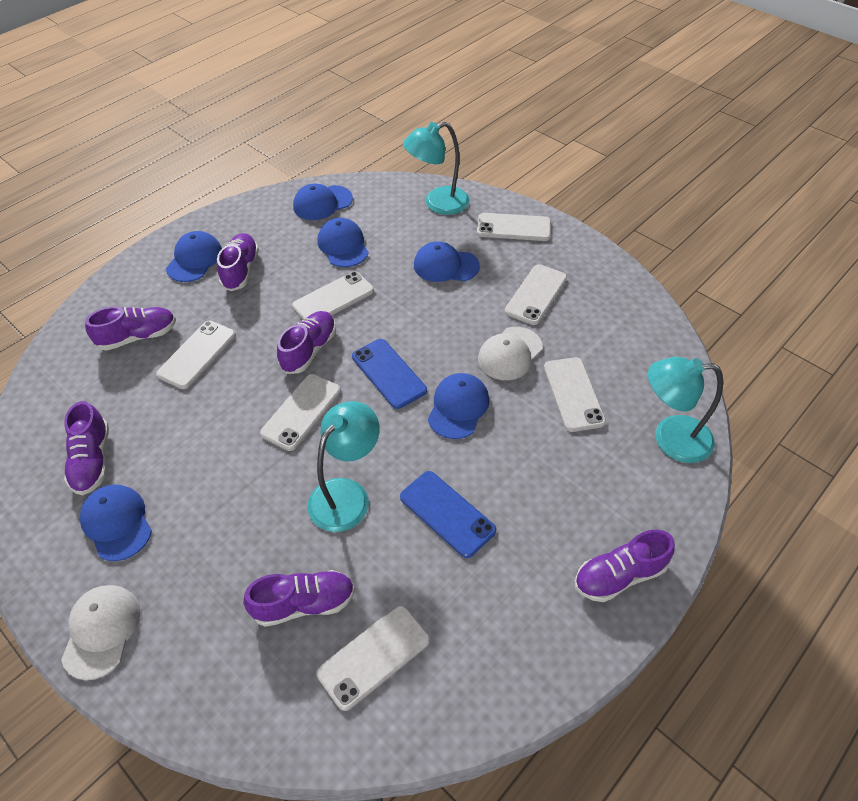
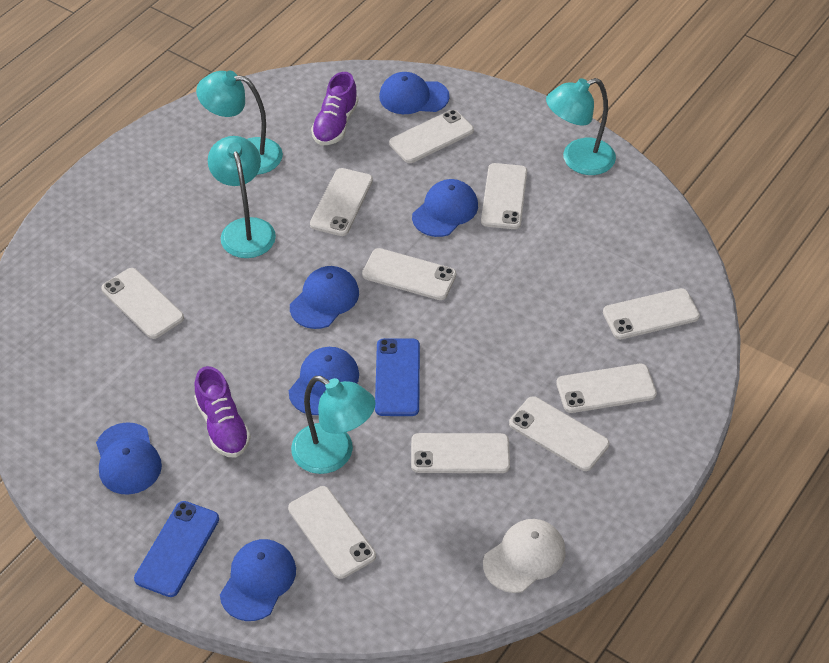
purple shoe: 6 -> 2
turquoise lamp: 3 -> 4
white cap: 2 -> 1
white phone: 7 -> 10

